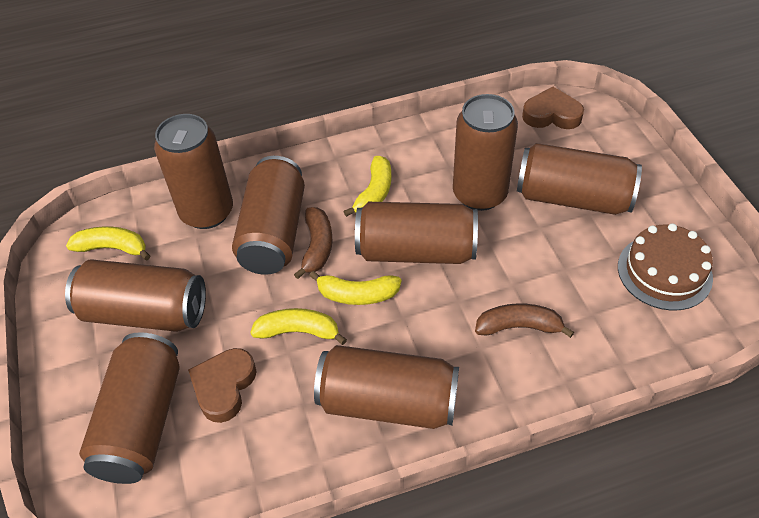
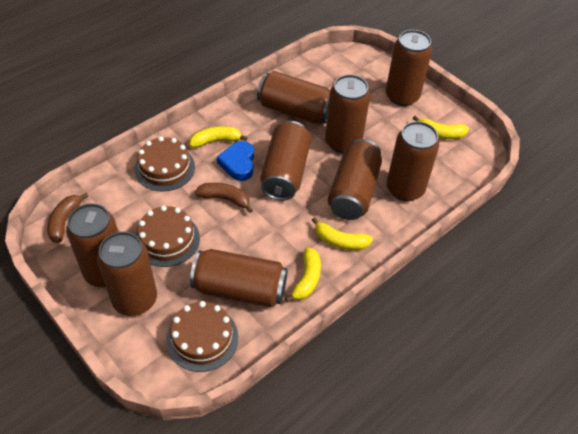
blue heart: 0 -> 1
brown cake: 1 -> 3
brown can: 8 -> 9
brown heart: 2 -> 0

